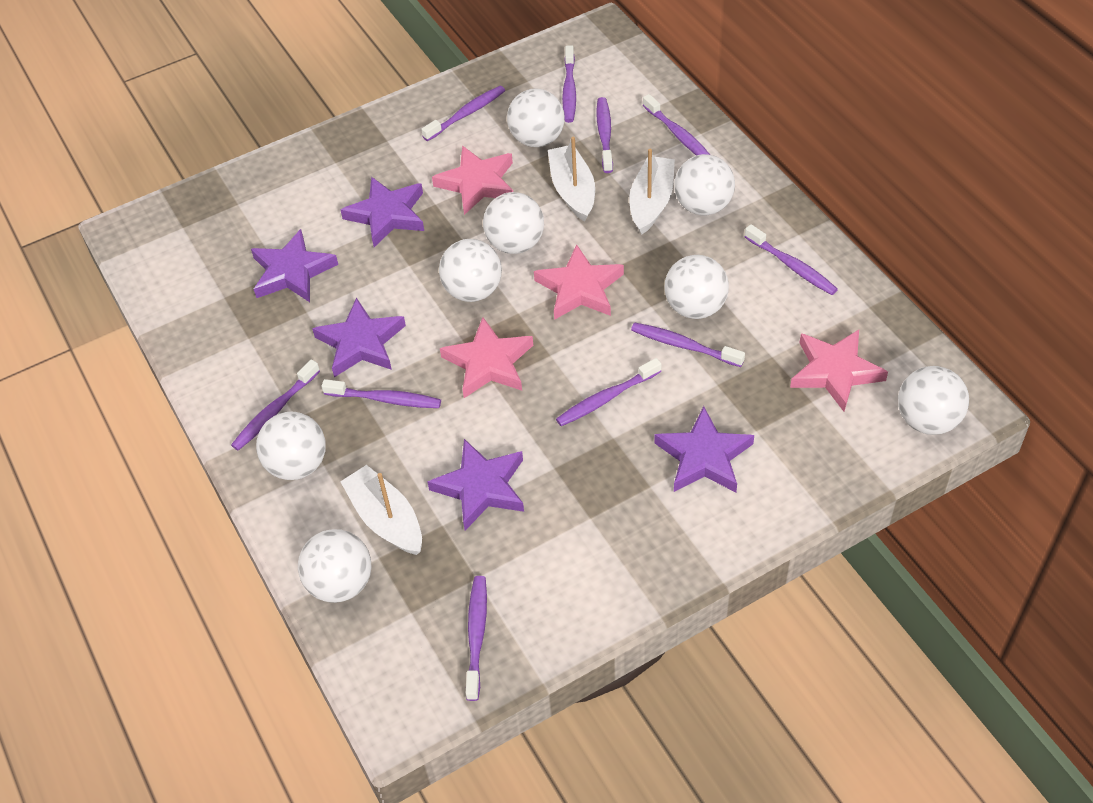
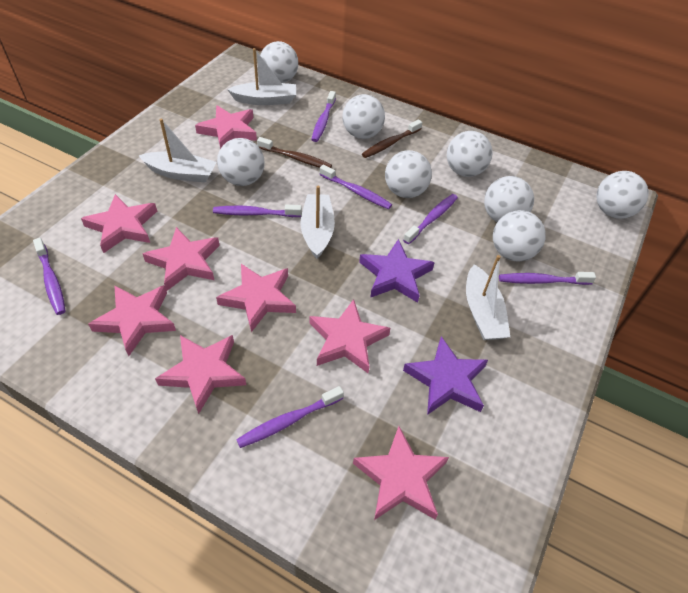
brown toothbrush: 0 -> 2
pink star: 4 -> 8
purple star: 5 -> 2
purple toothbrush: 10 -> 7
white boat: 3 -> 4

